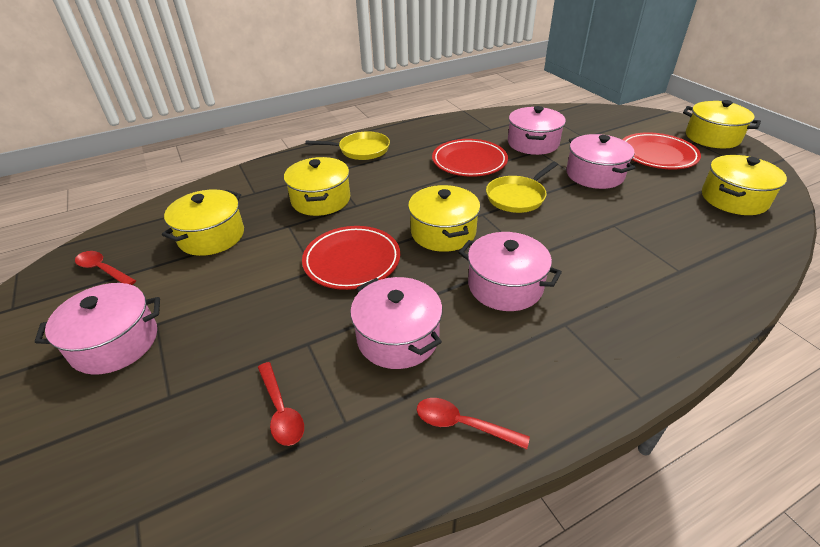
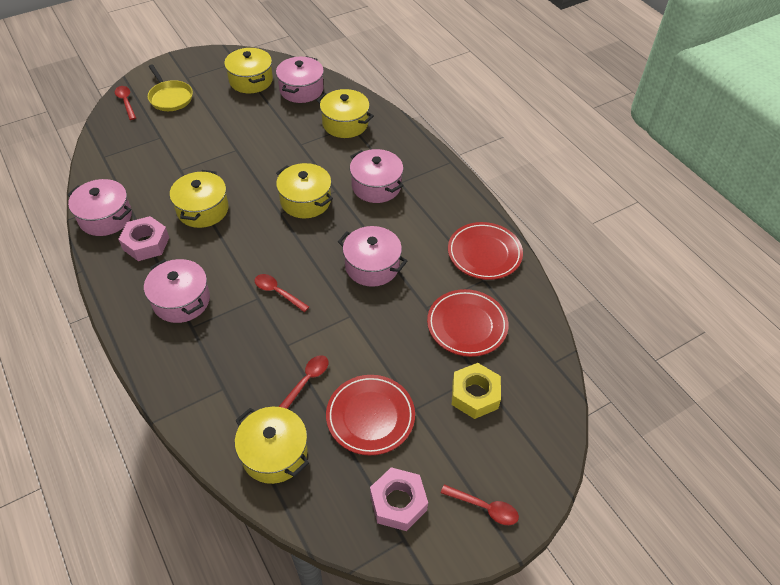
pink nut: 0 -> 2
red spoon: 3 -> 4
yellow nut: 0 -> 1
yellow pan: 2 -> 1

